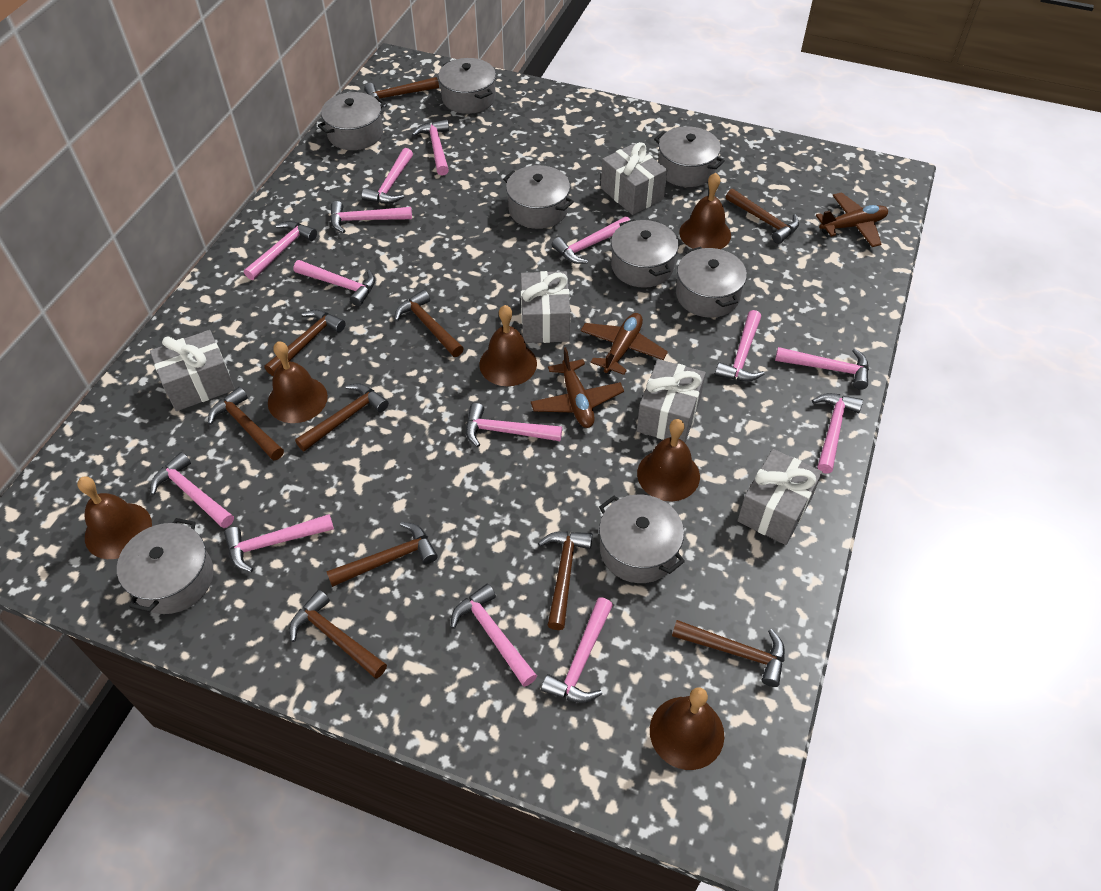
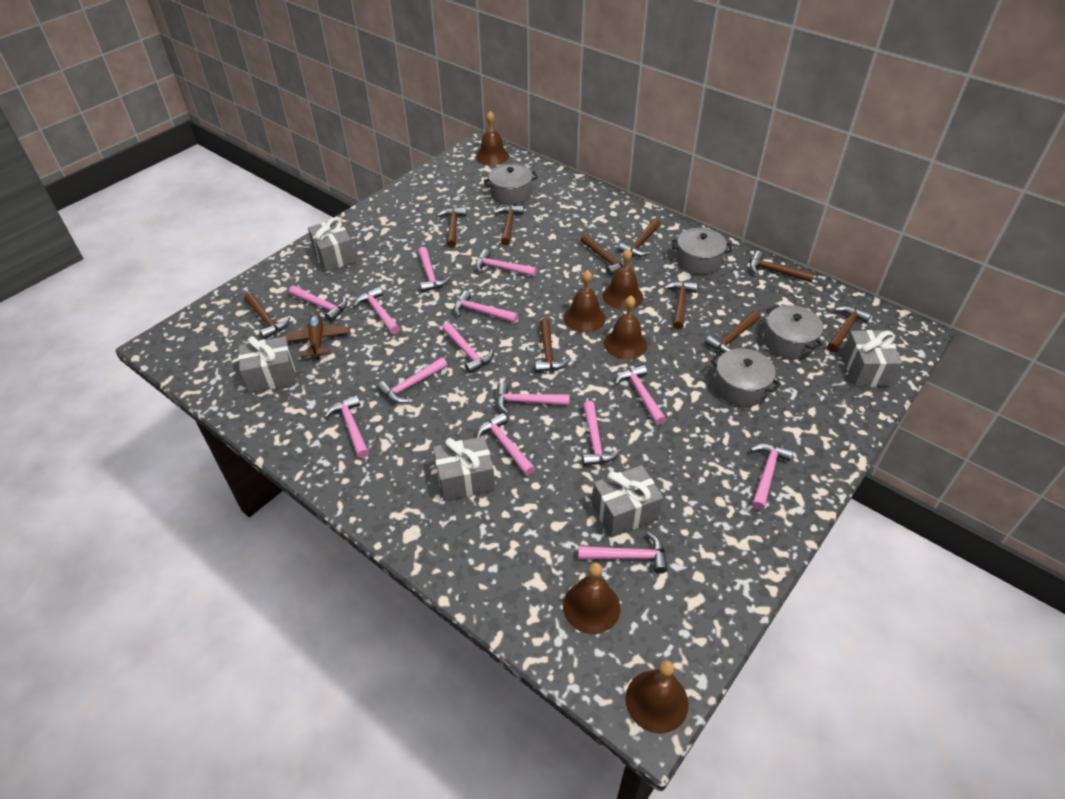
brown plane: 3 -> 1
grey pot: 8 -> 4

